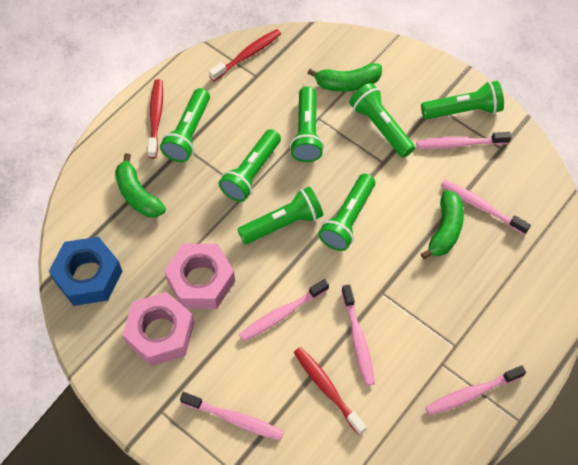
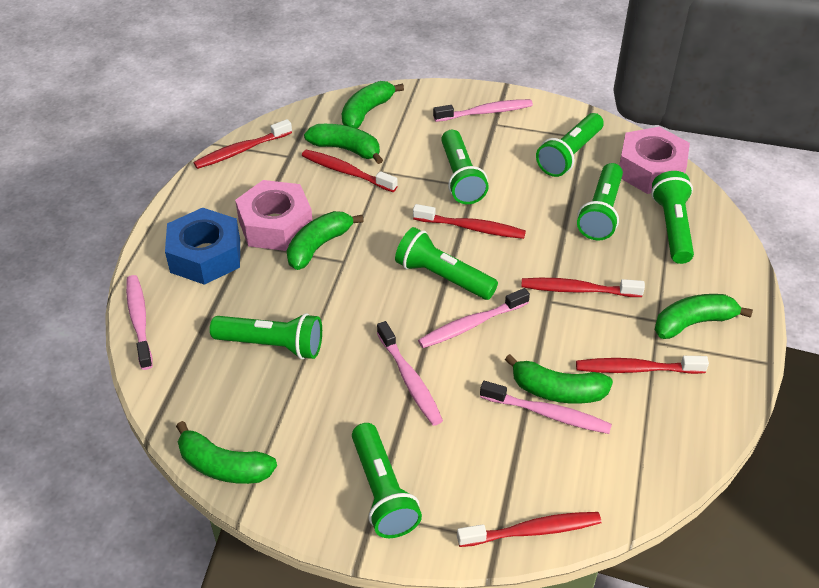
green banana: 3 -> 6
pink toothbrush: 6 -> 5
red toothbrush: 3 -> 6

